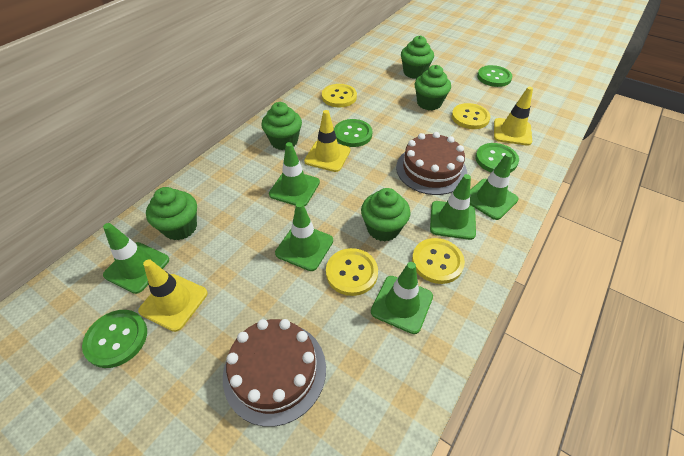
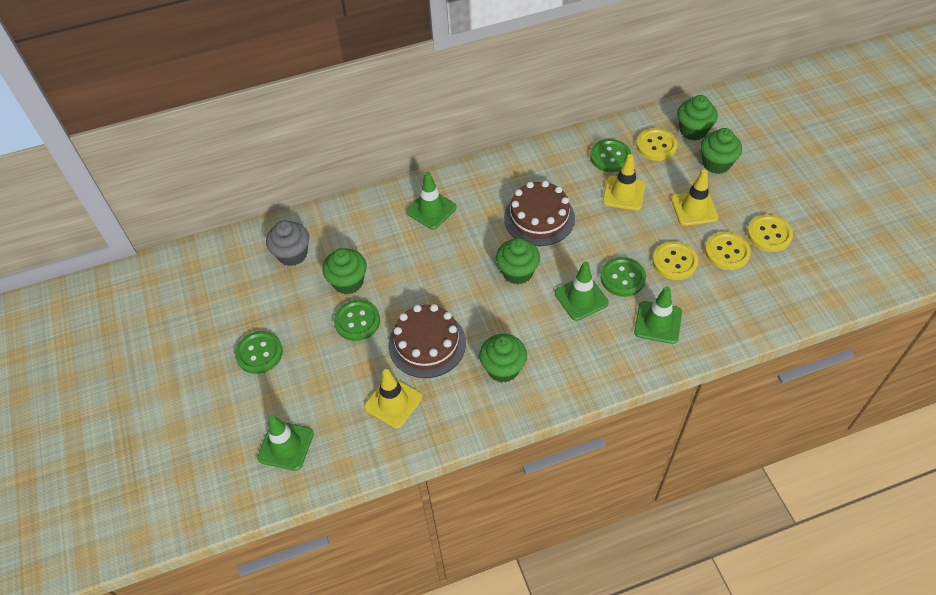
green traffic cone: 6 -> 4
grey cupcake: 0 -> 1

